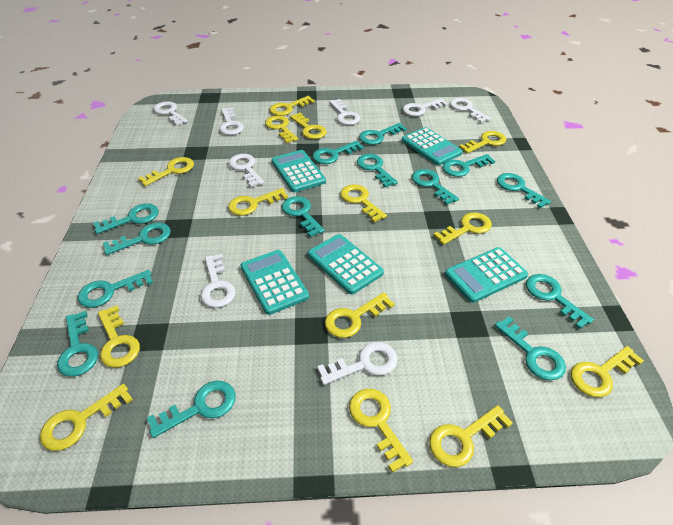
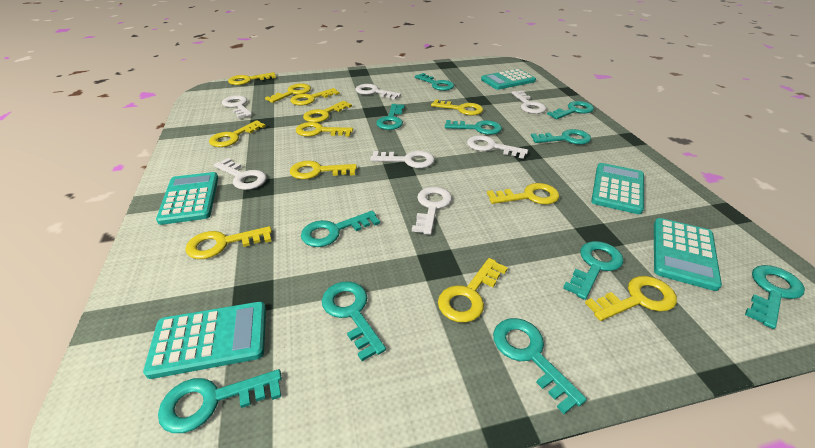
turquoise key: 14 -> 11
white key: 8 -> 7
yellow key: 14 -> 12

